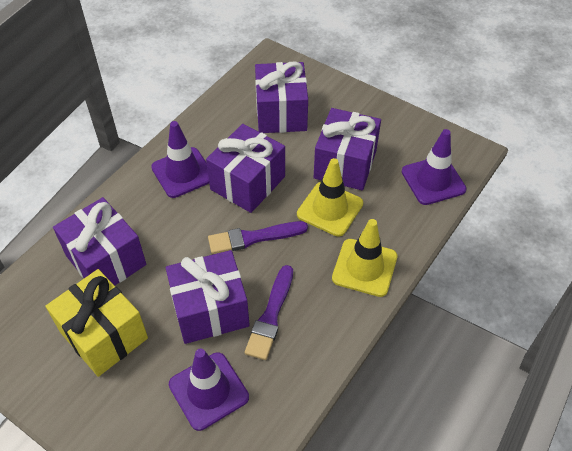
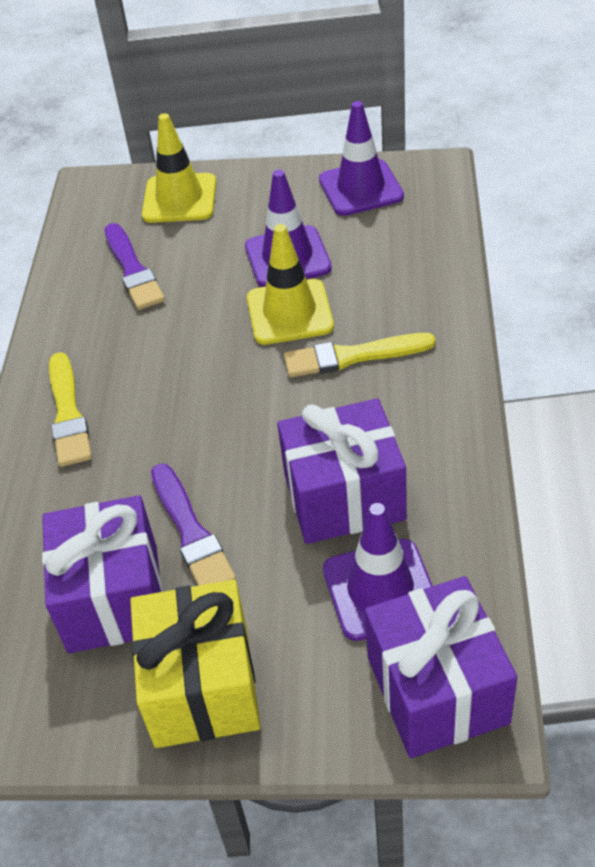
purple gift: 5 -> 3
yellow brush: 0 -> 2

